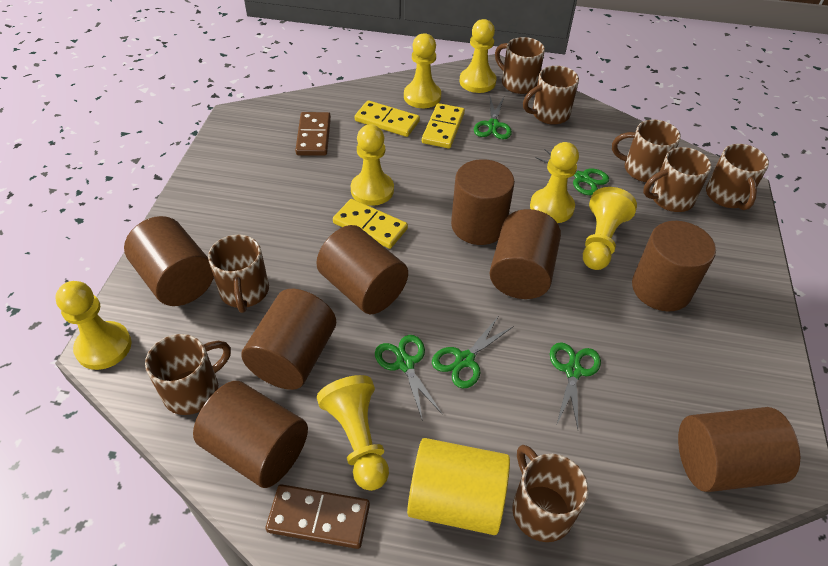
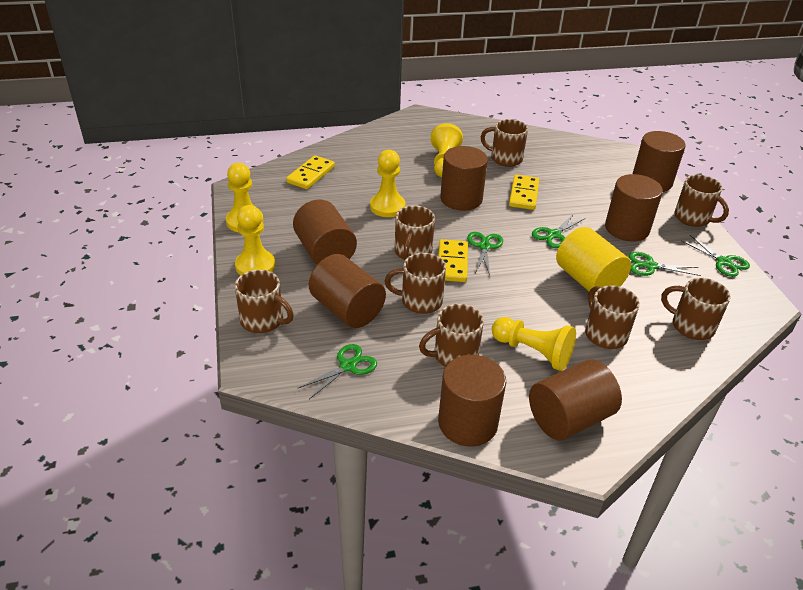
brown cylinder: 8 -> 7
brown domino: 2 -> 0
yellow pawn: 7 -> 5

